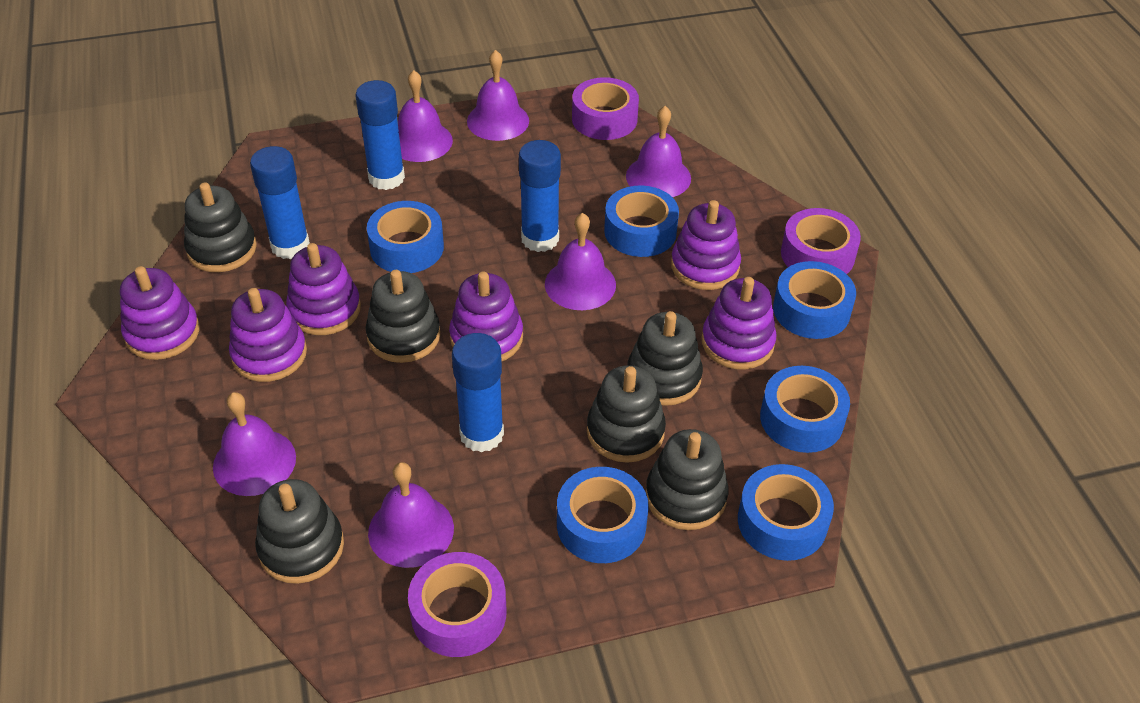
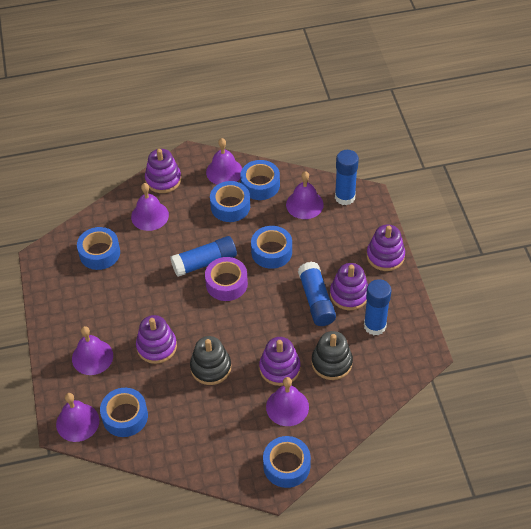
black stacking toy: 6 -> 2
purple stacking toy: 6 -> 5
purple tape: 3 -> 1

